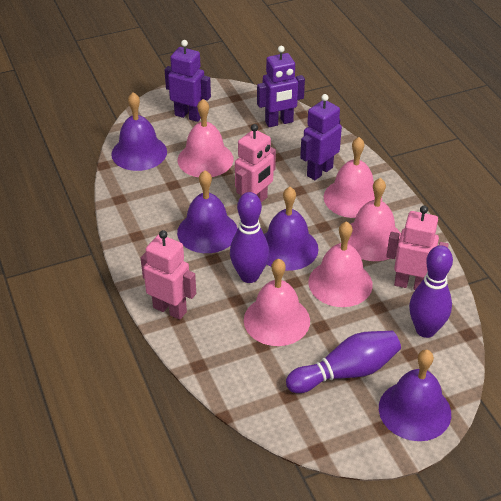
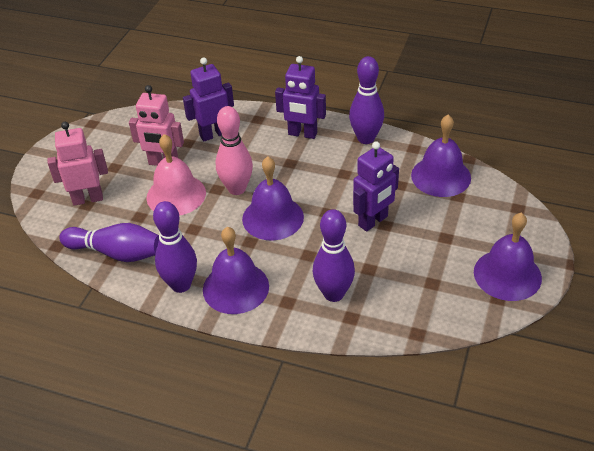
pink bell: 5 -> 1
pink bowling pin: 0 -> 1
pink robot: 3 -> 2
purple bowling pin: 3 -> 4

